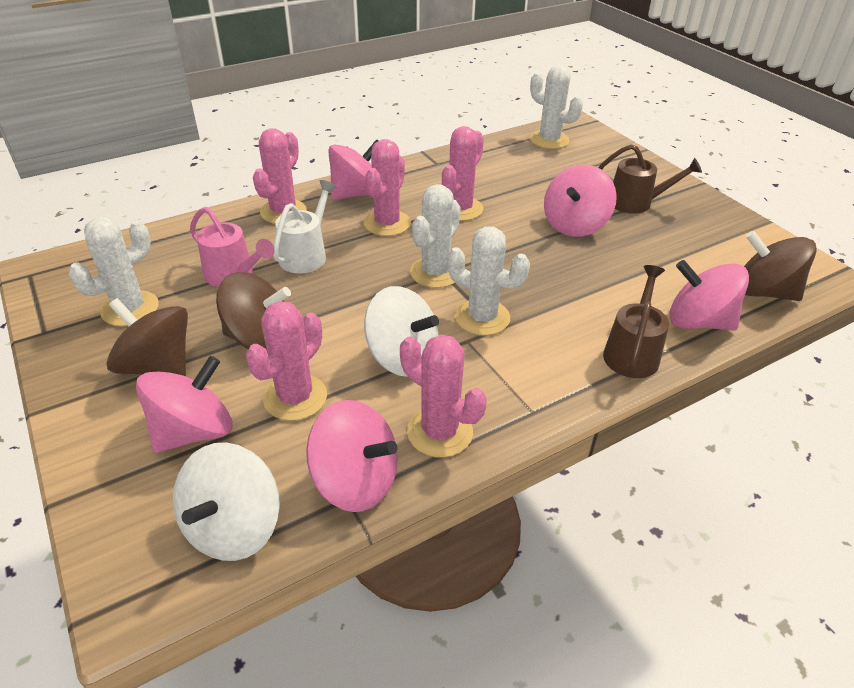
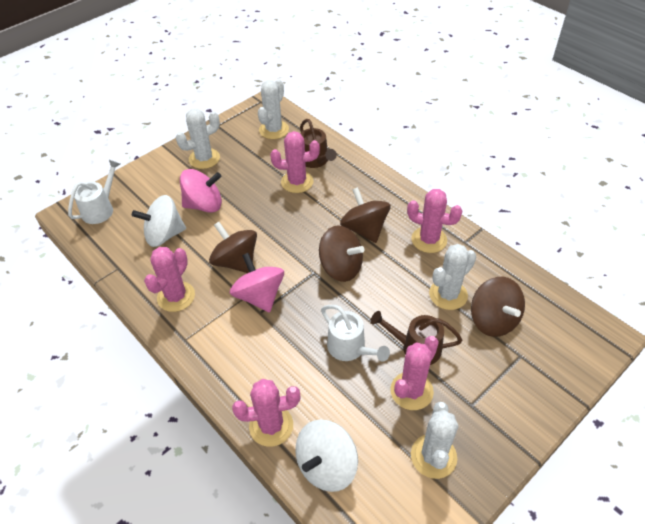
brown spinning top: 3 -> 4
pink spinning top: 5 -> 2
pink watering can: 1 -> 0
white watering can: 1 -> 2

